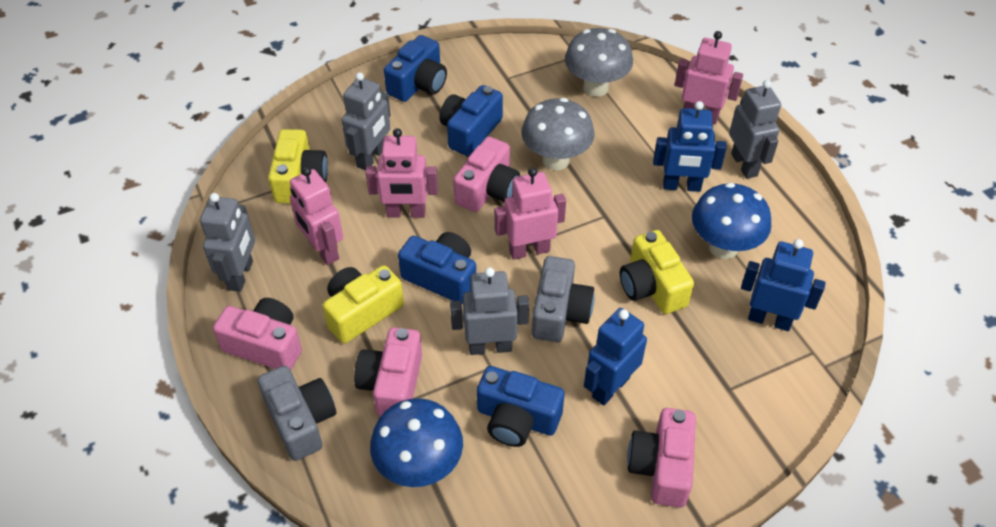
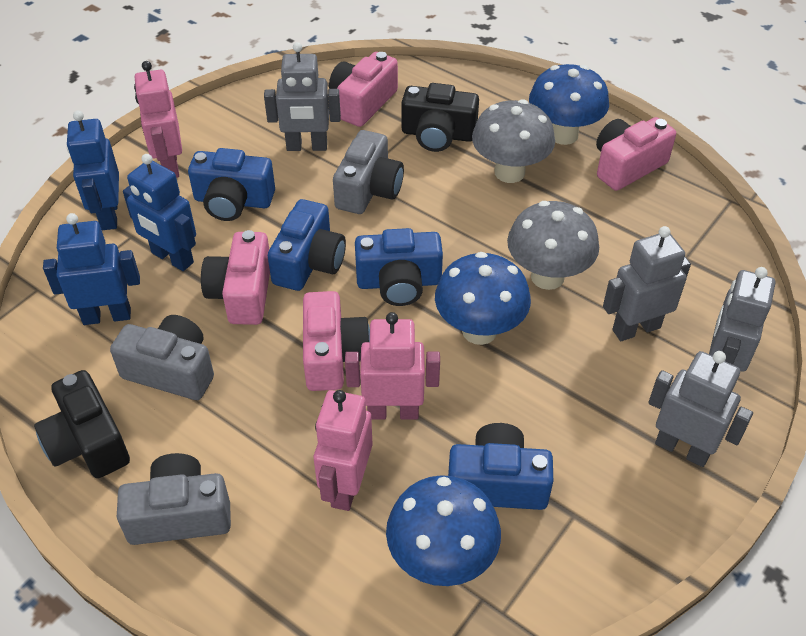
black camera: 0 -> 2
blue mushroom: 2 -> 3
grey camera: 2 -> 3
pink robot: 4 -> 3
yellow camera: 3 -> 0

